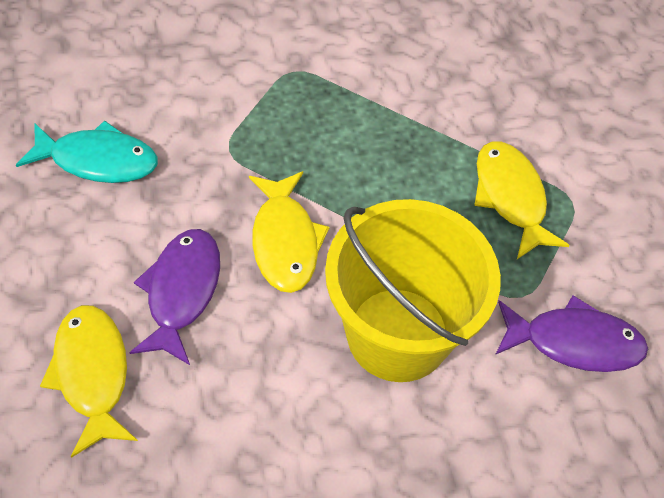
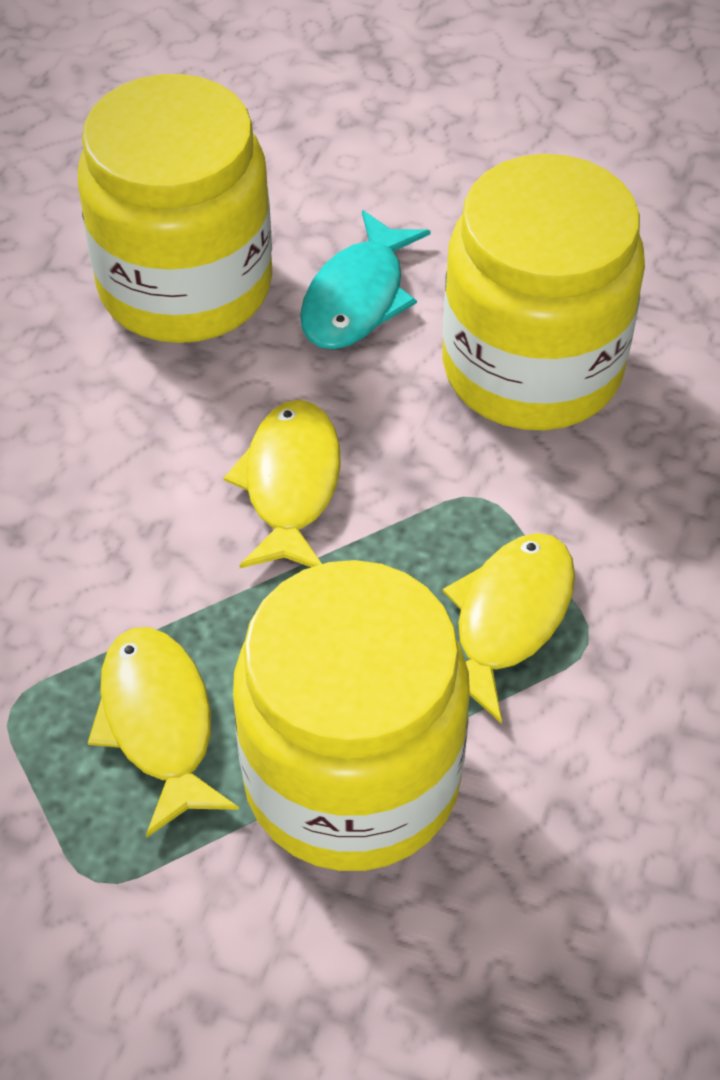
purple fish: 2 -> 0
yellow bucket: 1 -> 0
yellow jar: 0 -> 3

